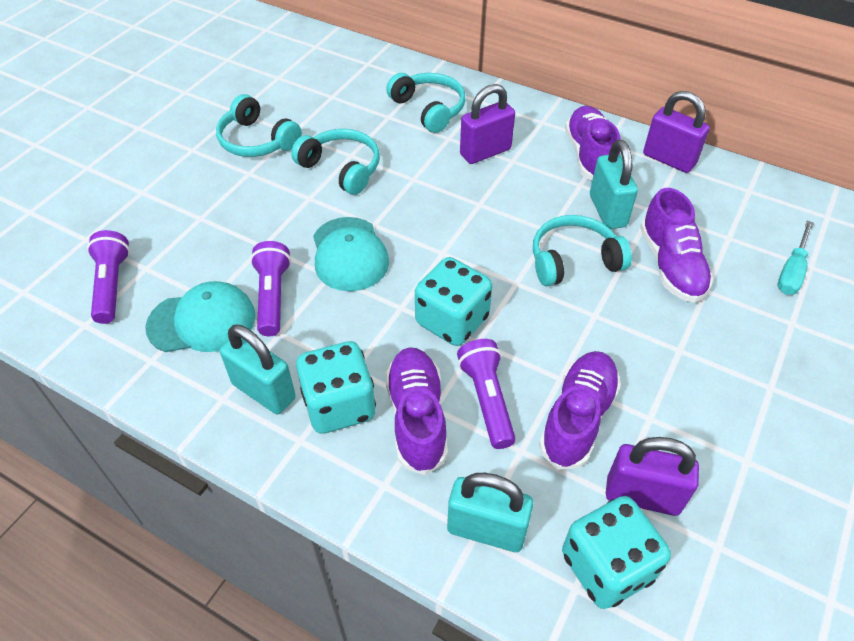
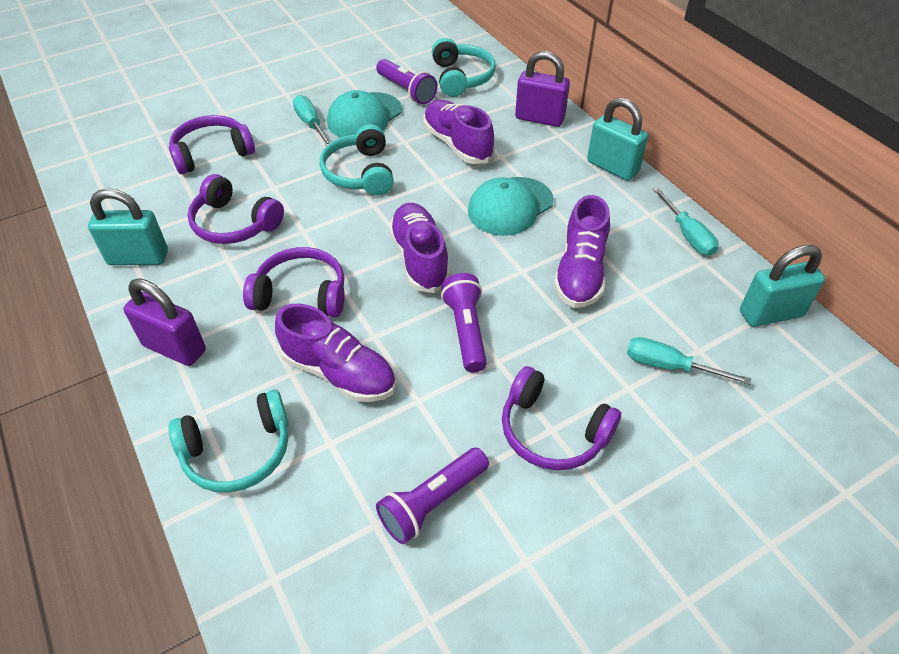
purple headphones: 0 -> 4
purple padlock: 3 -> 2
turquoise dice: 3 -> 0
turquoise headphones: 4 -> 3
turquoise screwdriver: 1 -> 3

